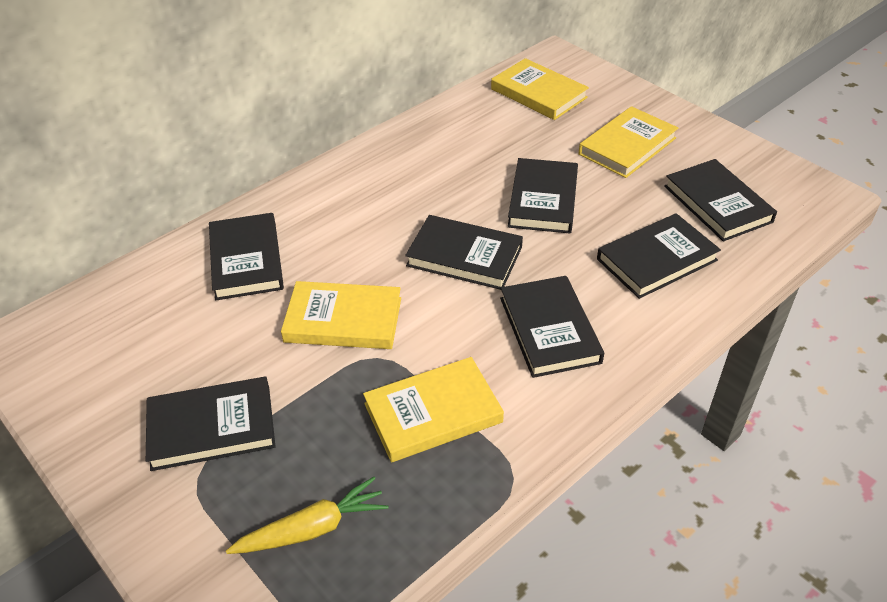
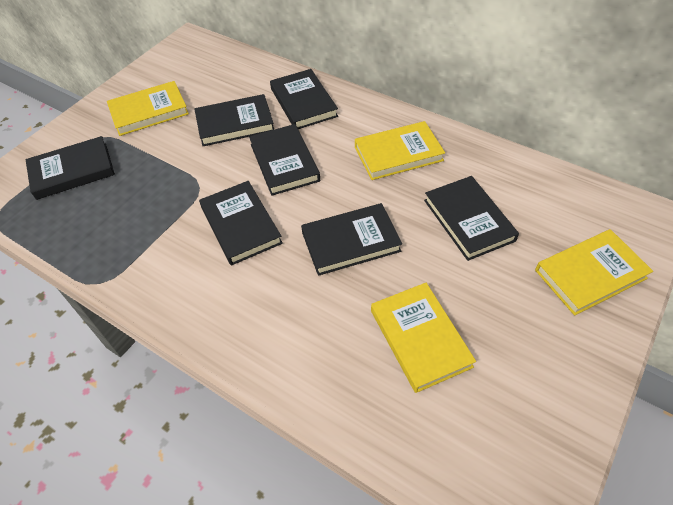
yellow carrot: 1 -> 0

